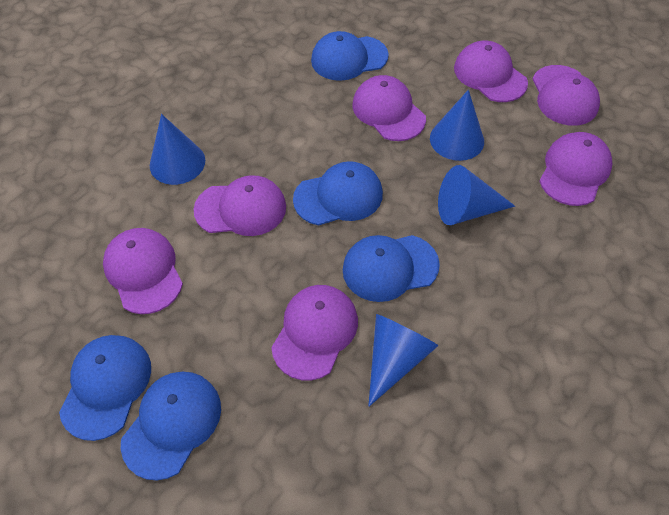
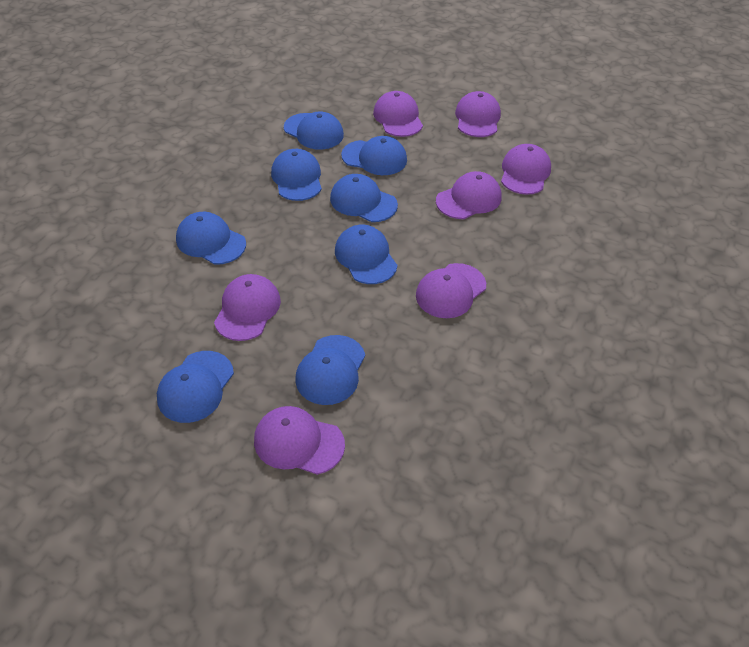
blue cap: 5 -> 8
blue cone: 4 -> 0

